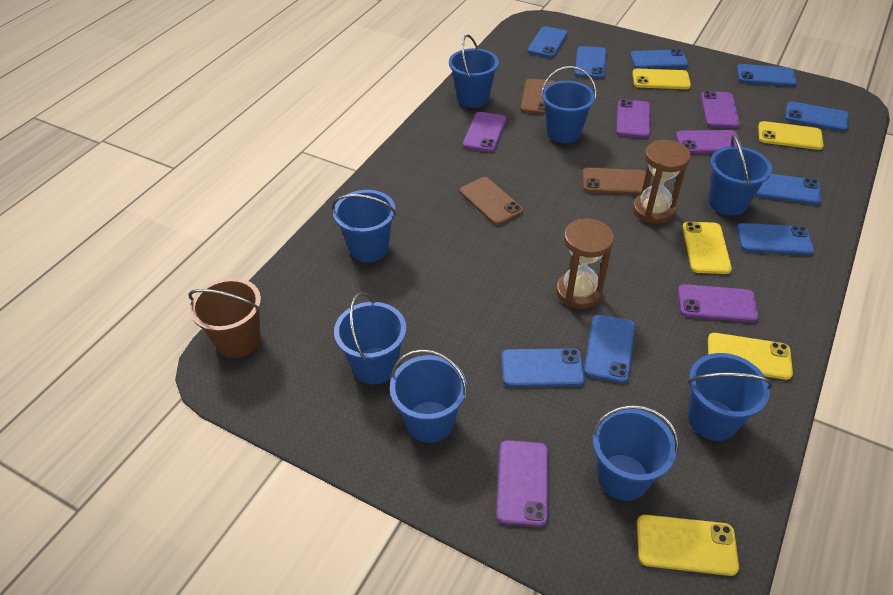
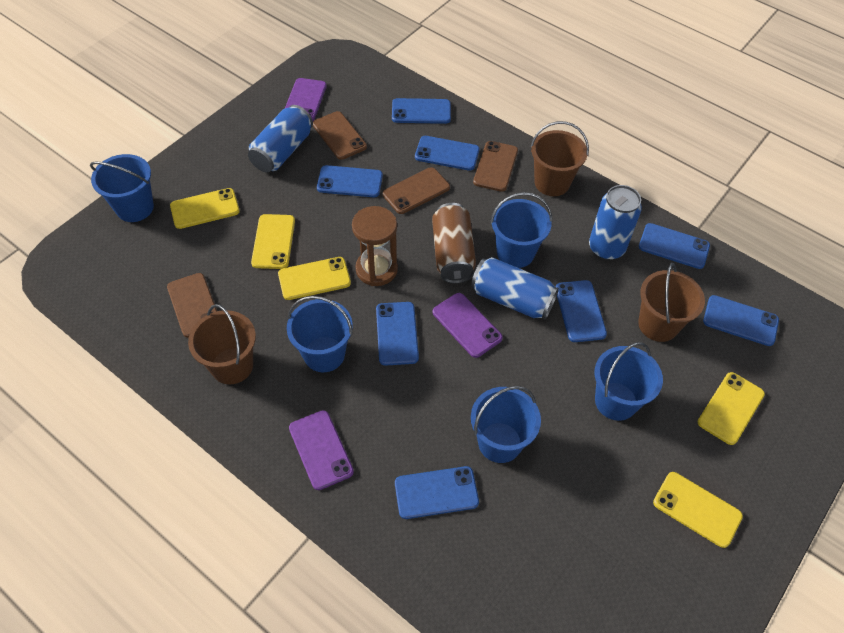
blue bucket: 8 -> 5
blue can: 0 -> 3
blue phone: 9 -> 8
brown bucket: 1 -> 3
brown can: 0 -> 1
brown hourglass: 2 -> 1
brown phone: 3 -> 4
purple phone: 6 -> 3

